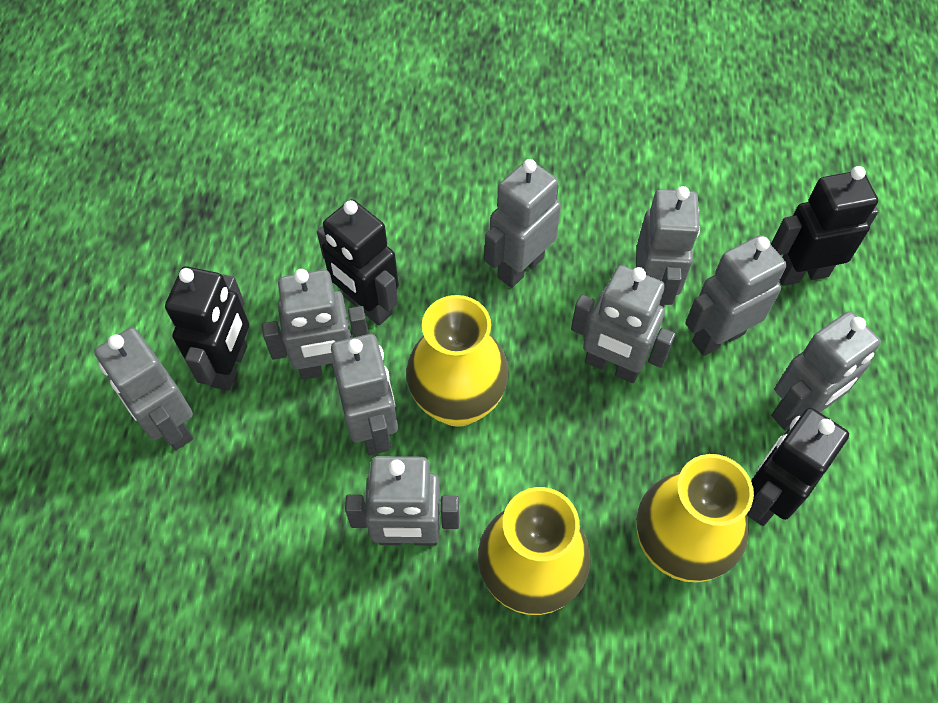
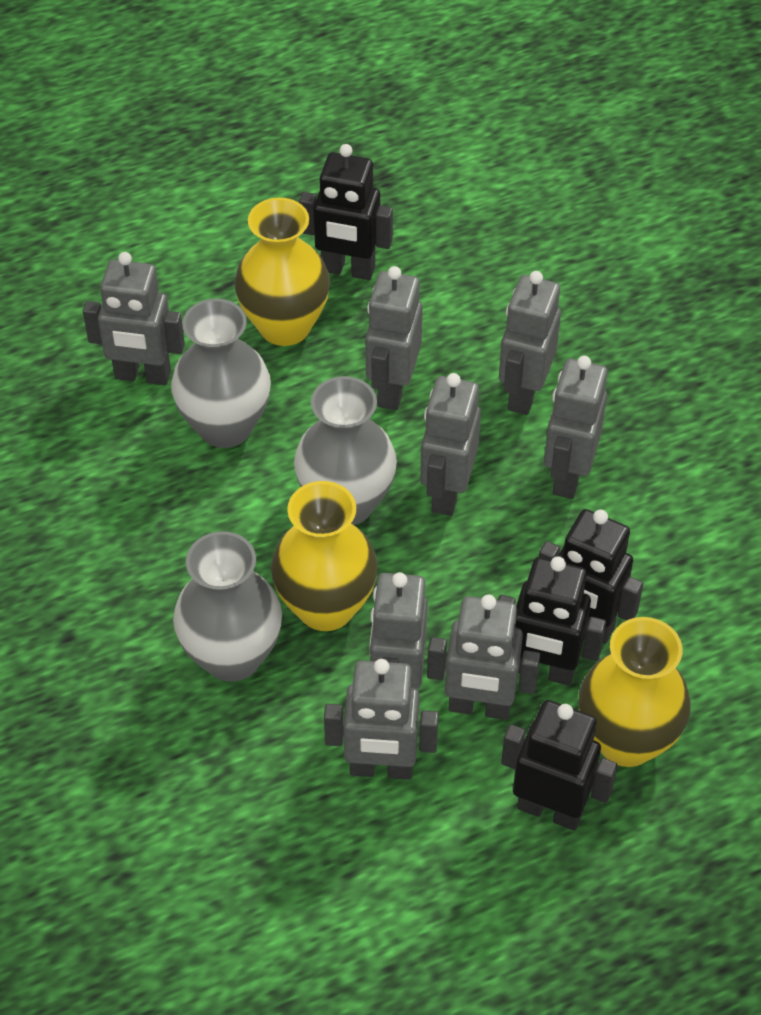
grey robot: 9 -> 8
grey vase: 0 -> 3

